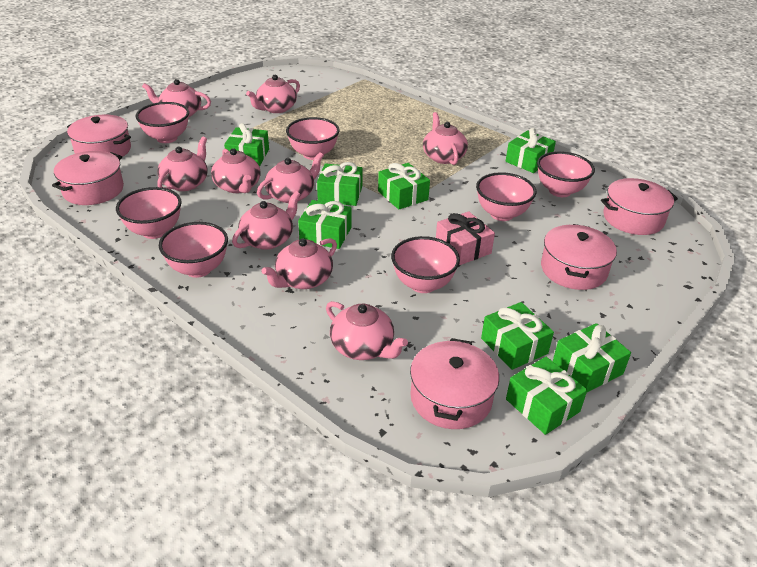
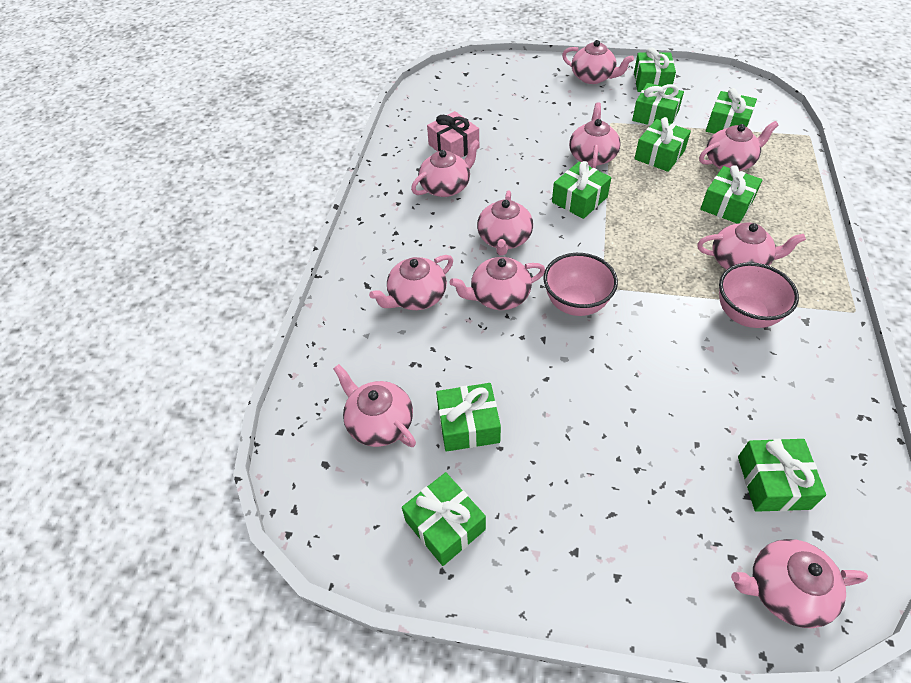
green gift: 8 -> 9
pink bowl: 7 -> 2
pink pot: 5 -> 0
pink teapot: 9 -> 10

